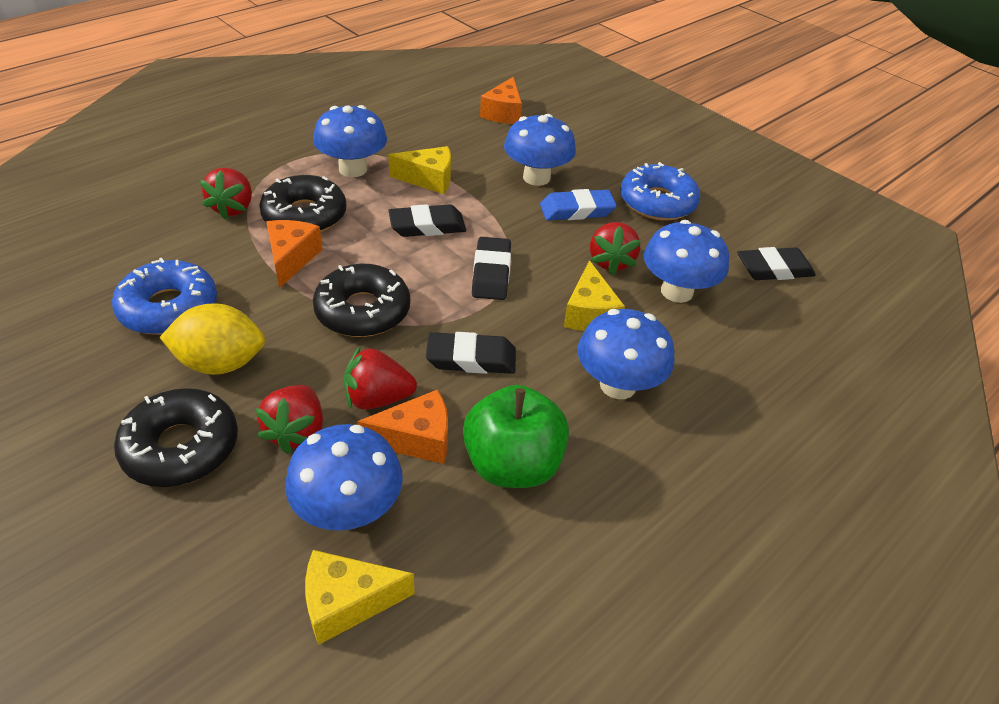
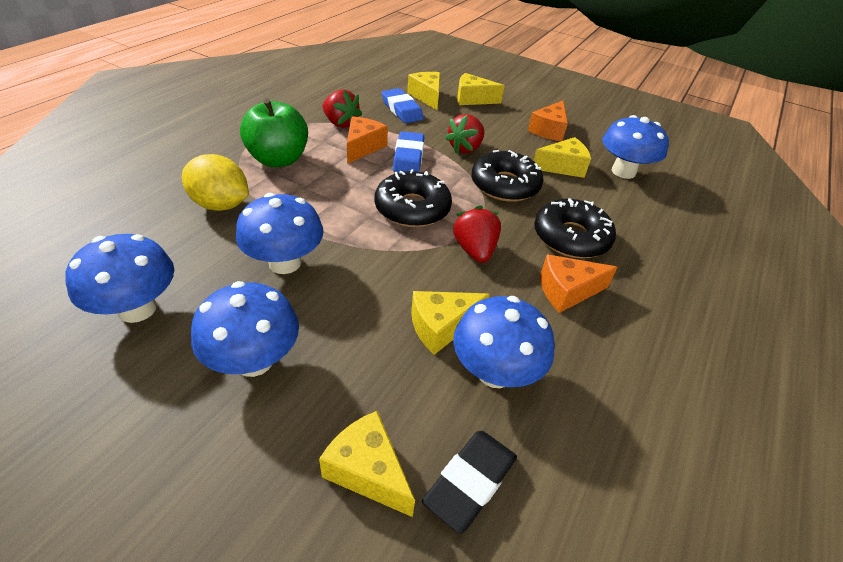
black eraser: 4 -> 1
blue donut: 2 -> 0
blue eraser: 1 -> 2
red strawberry: 4 -> 3
yellow cheese: 3 -> 5

